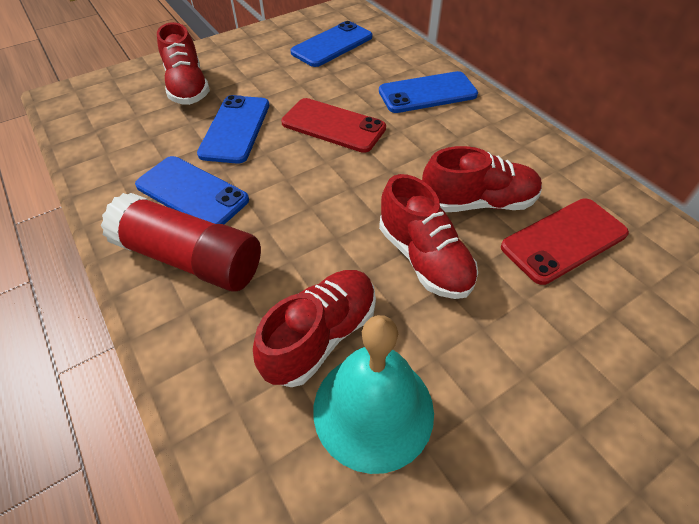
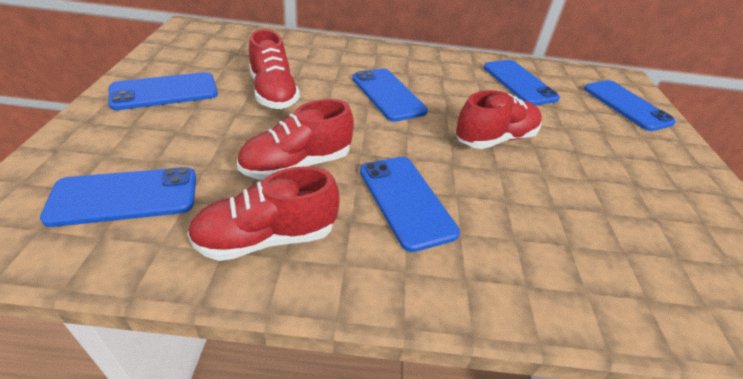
blue phone: 4 -> 6
red glue stick: 1 -> 0
red phone: 2 -> 0
turquoise bell: 1 -> 0

